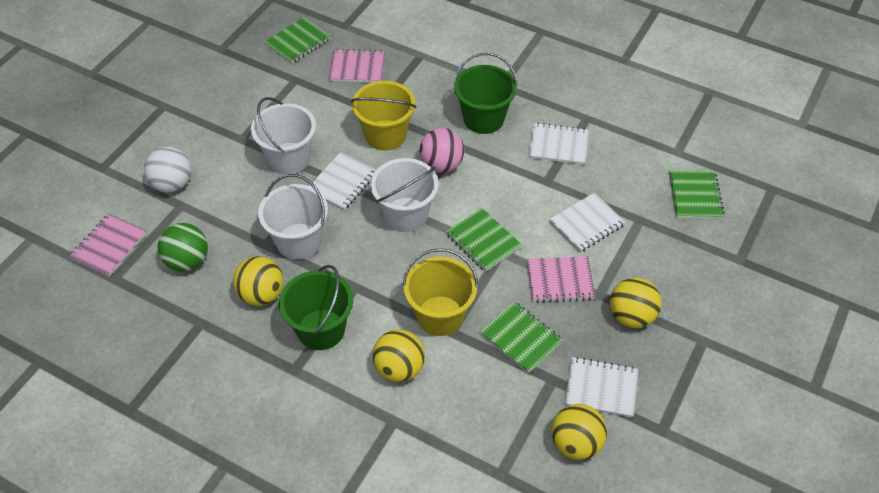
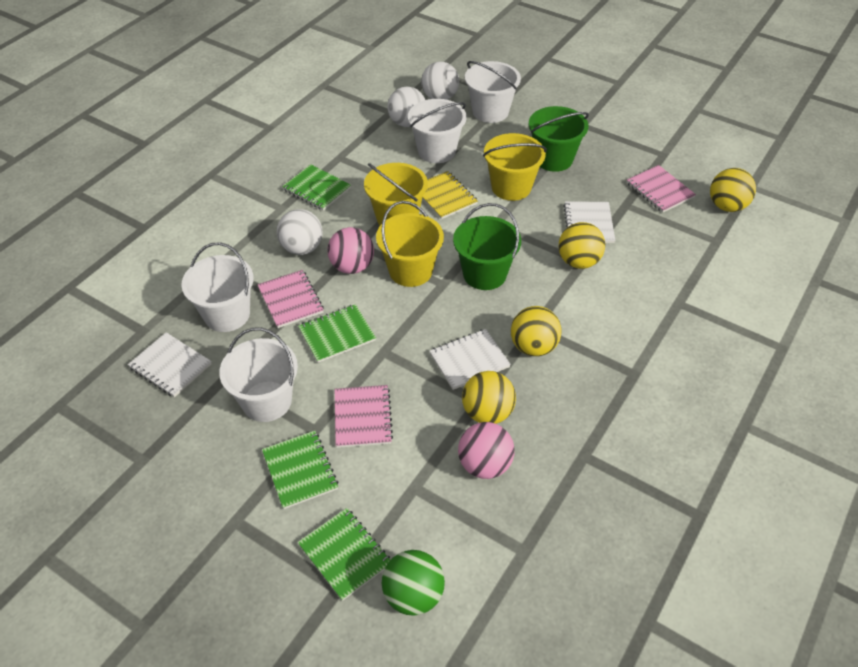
pink ball: 1 -> 2
white ball: 1 -> 3
white bucket: 3 -> 4
white notebook: 4 -> 3
yellow bucket: 2 -> 3
yellow notebook: 0 -> 1

